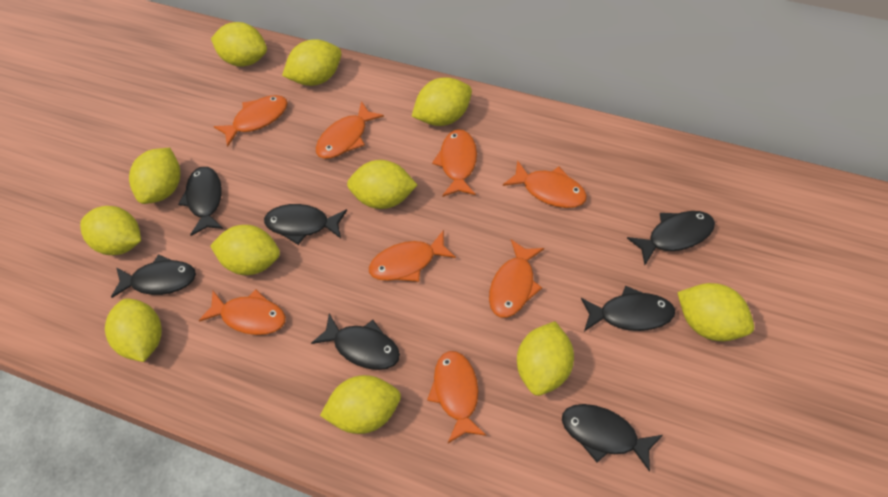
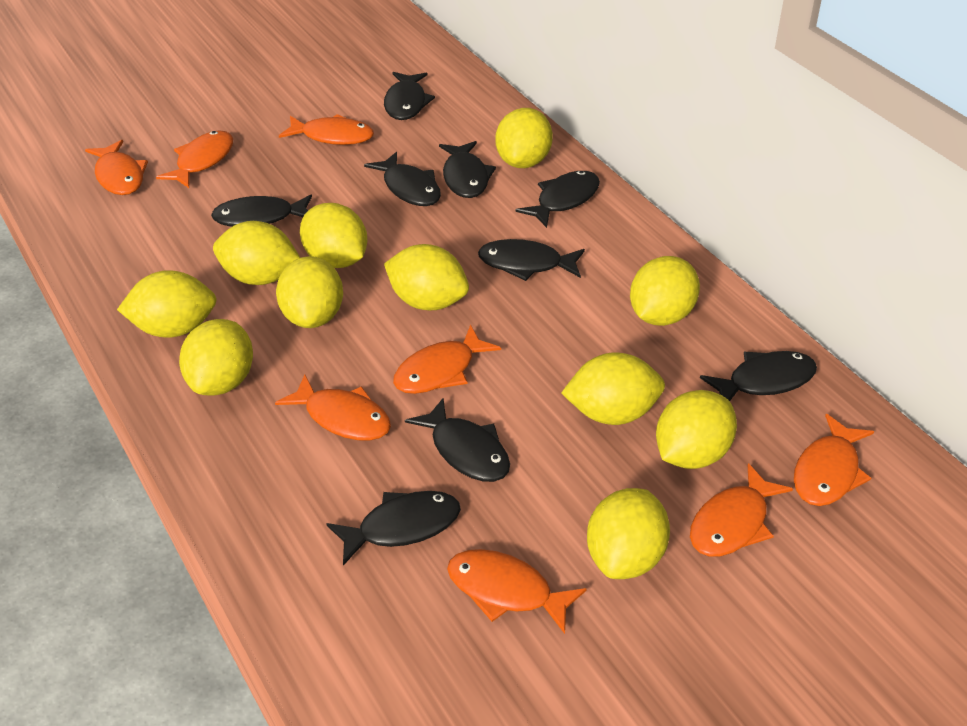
black fish: 7 -> 9

